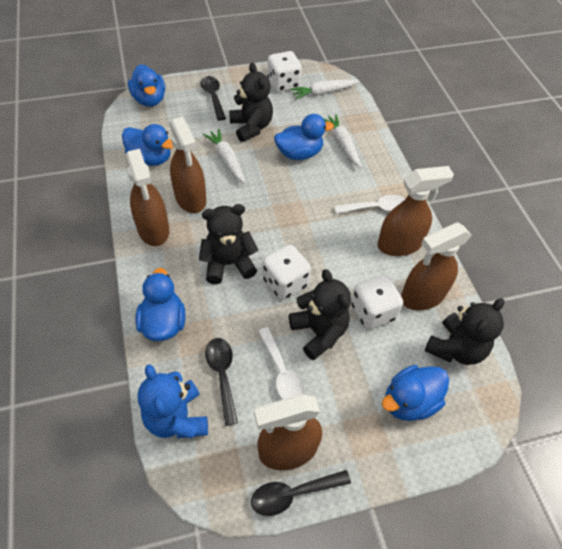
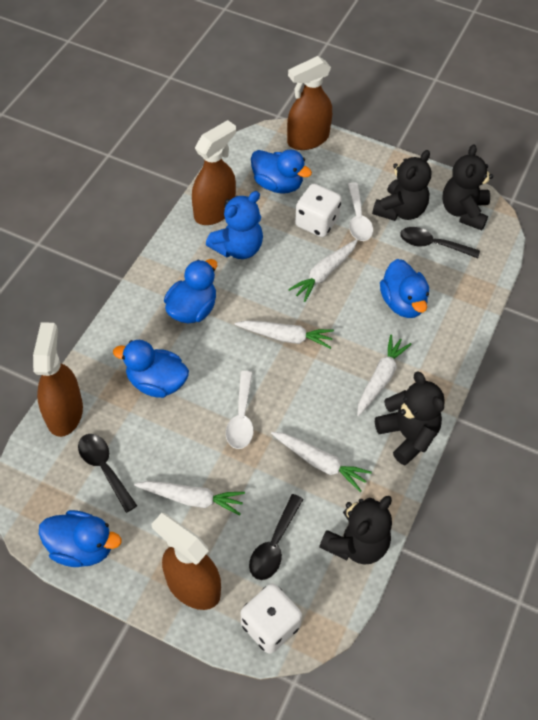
brown spray bottle: 5 -> 4
white carrot: 3 -> 5
white dice: 3 -> 2

